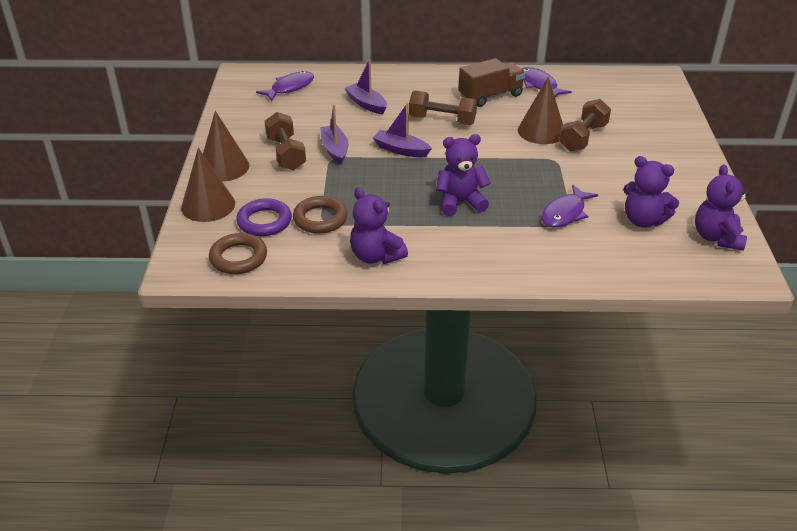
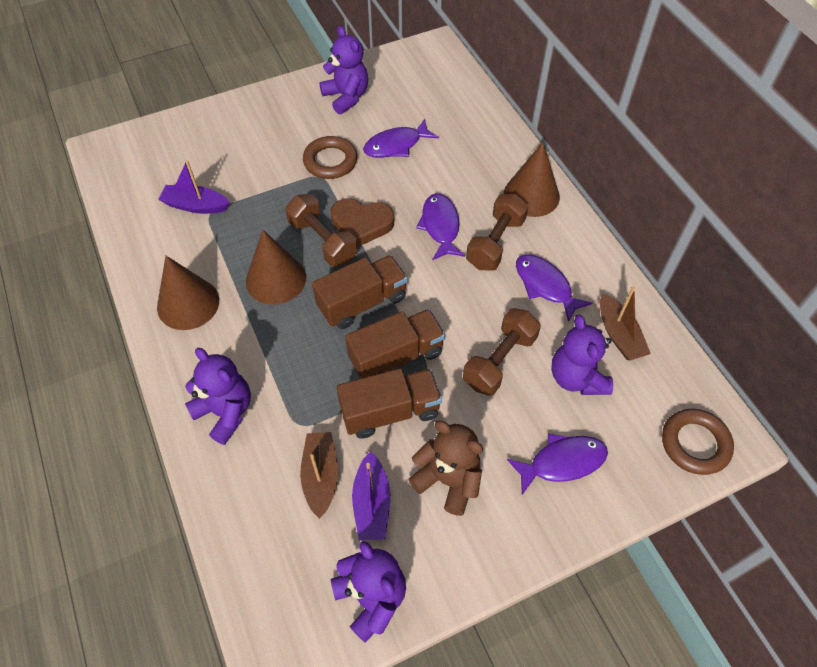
brown boat: 0 -> 2
brown heart: 0 -> 1
brown teddy bear: 0 -> 1
brown truck: 1 -> 3
purple boat: 3 -> 2
purple fish: 3 -> 4
purple ring: 1 -> 0

